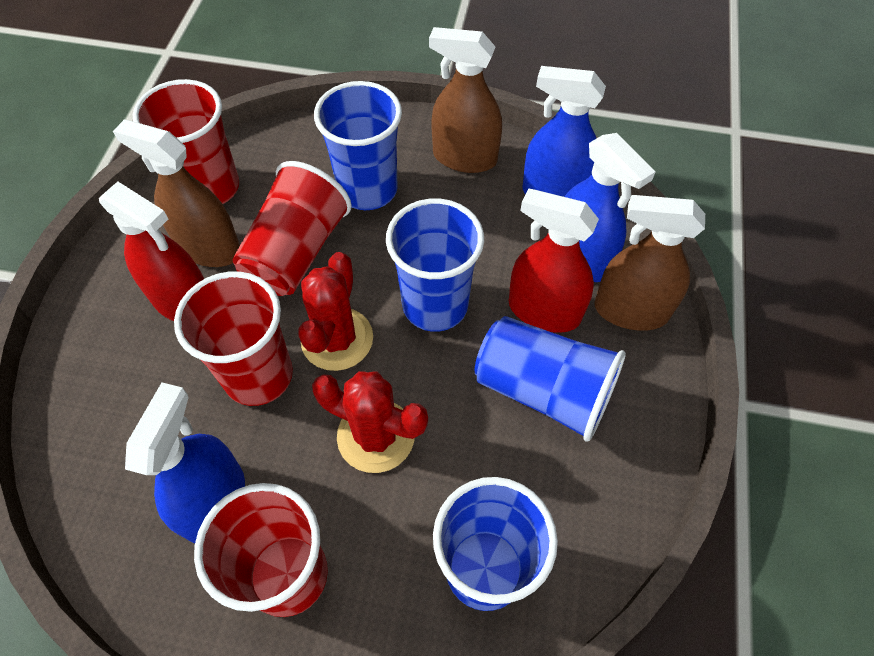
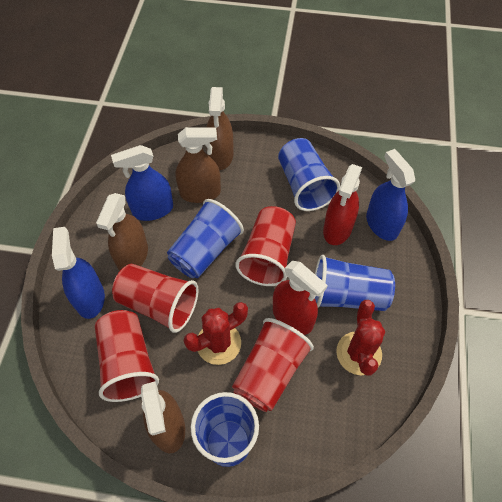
brown spray bottle: 3 -> 4

